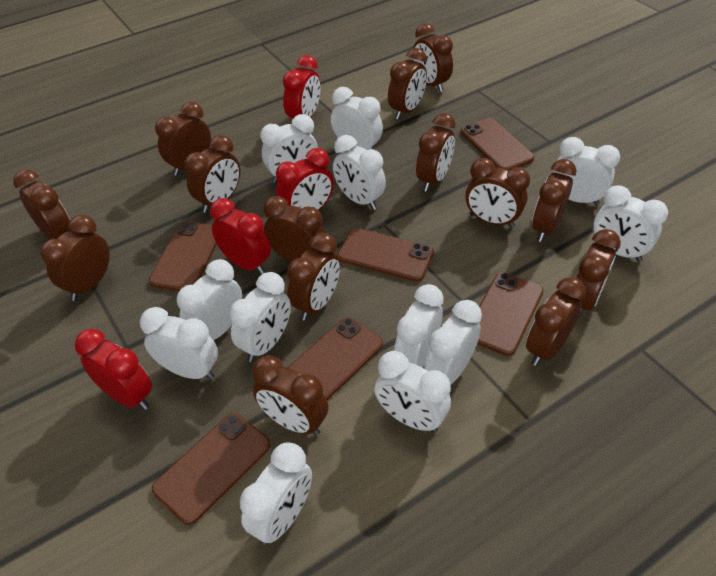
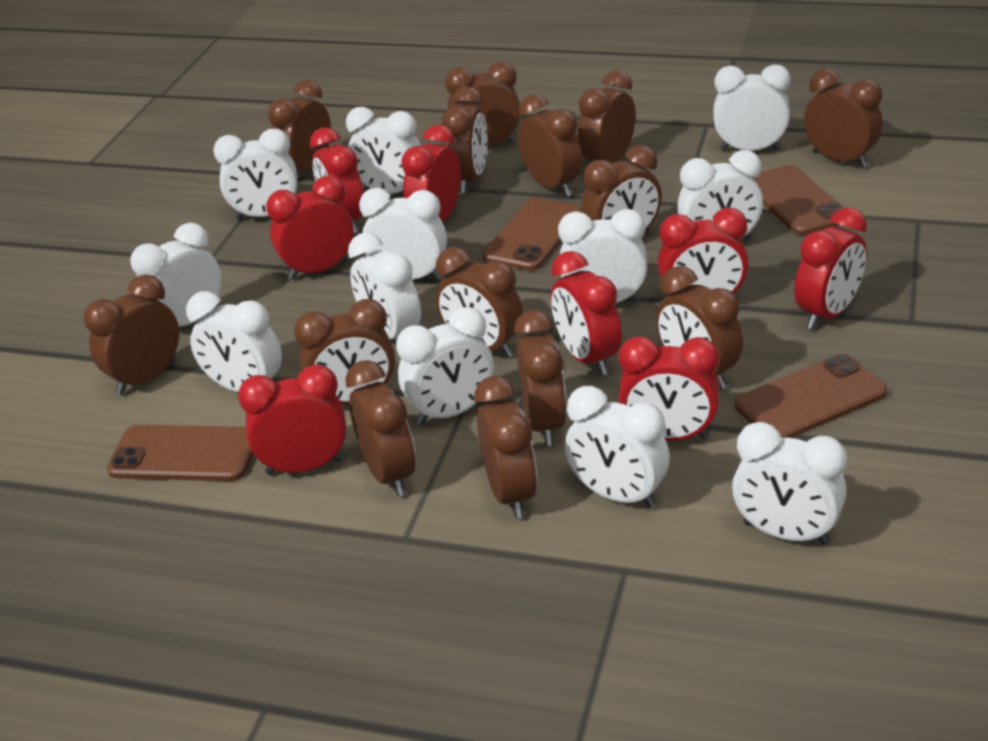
brown phone: 6 -> 4
red clock: 4 -> 8

